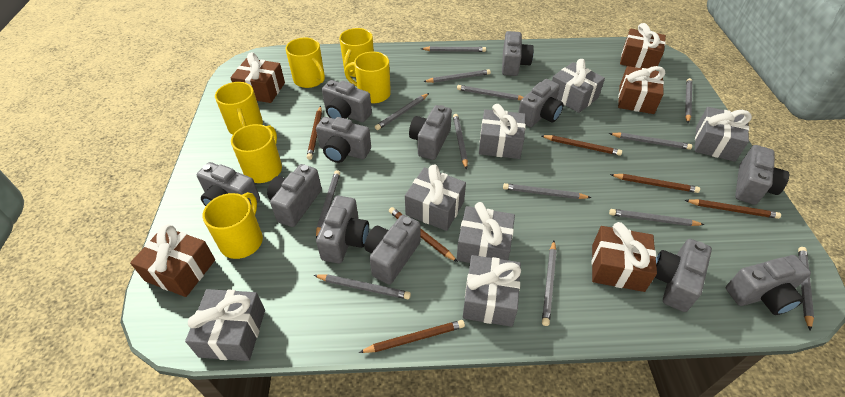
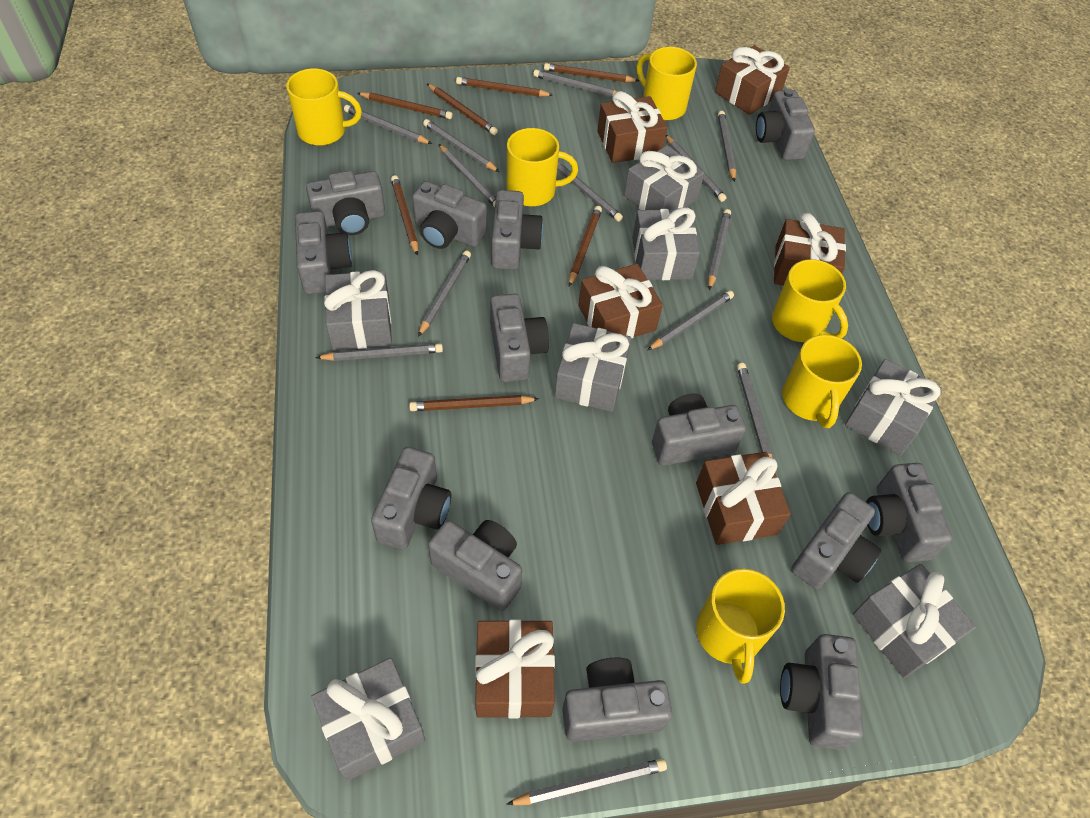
brown gift: 5 -> 6
brown pencil: 6 -> 7
grey camera: 12 -> 13

